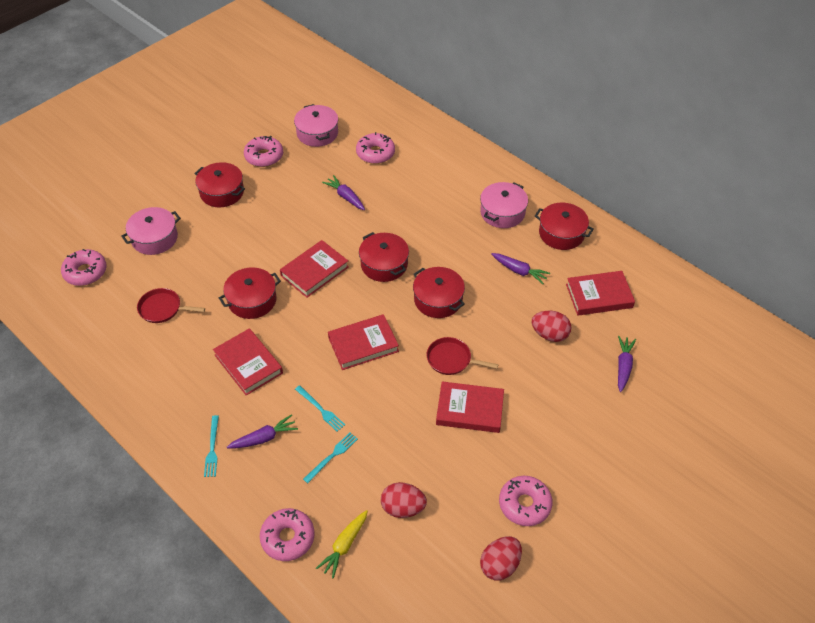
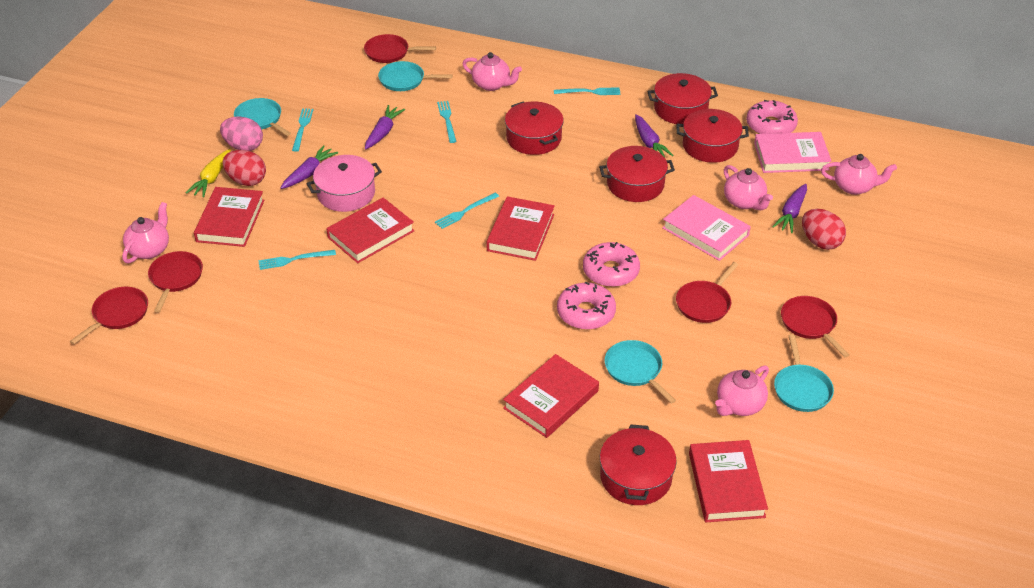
pink book: 0 -> 2
pink donut: 5 -> 3
pink egg: 0 -> 1
pink pot: 3 -> 1
pink teapot: 0 -> 5
red egg: 3 -> 2
red pan: 2 -> 5
turquoise fork: 3 -> 5
turquoise pan: 0 -> 4

